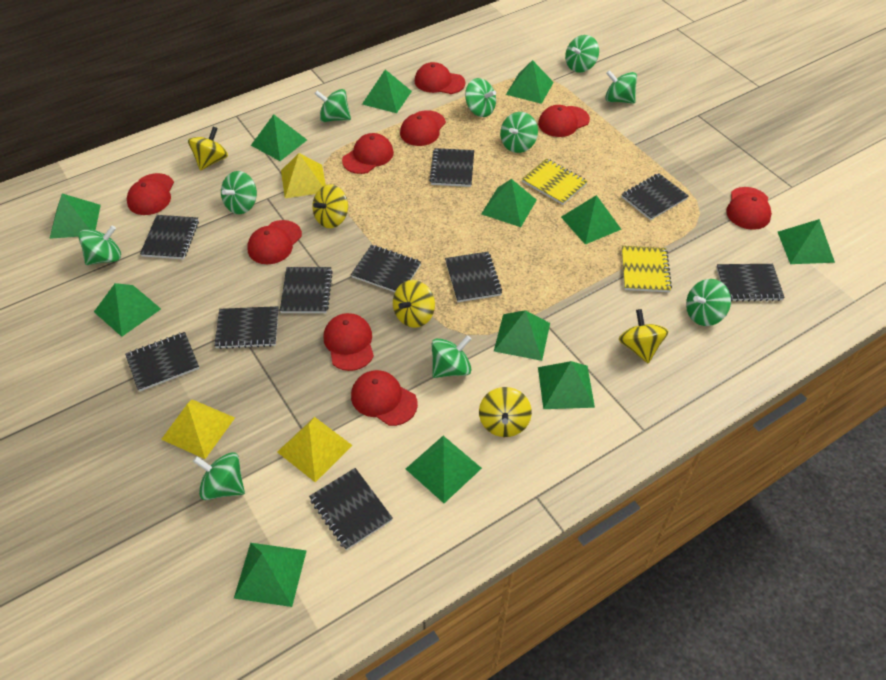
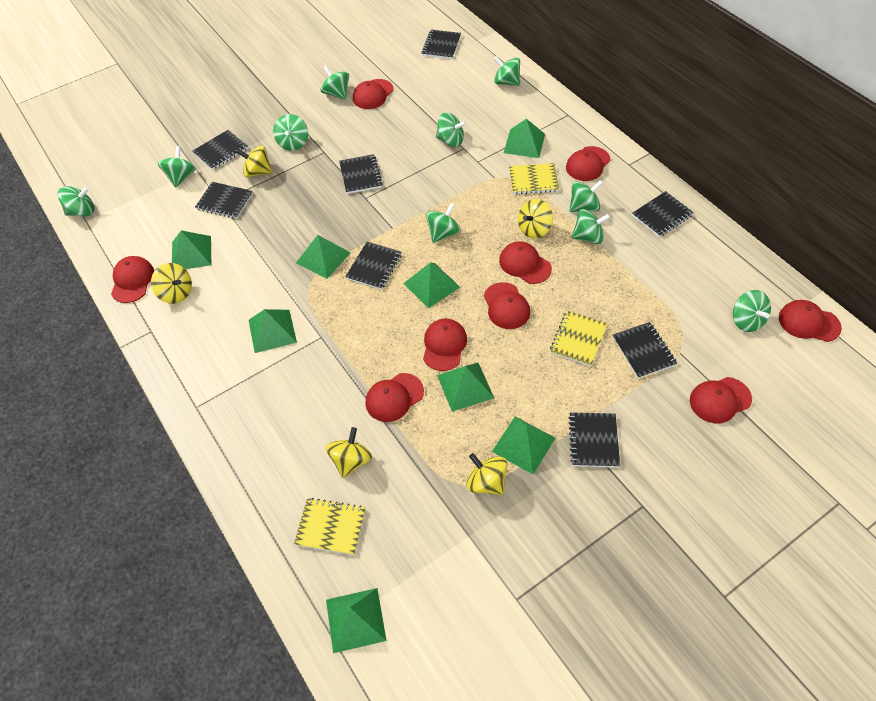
black notebook: 10 -> 8
green pyramid: 12 -> 8
yellow notebook: 2 -> 3
yellow pyramid: 3 -> 0

